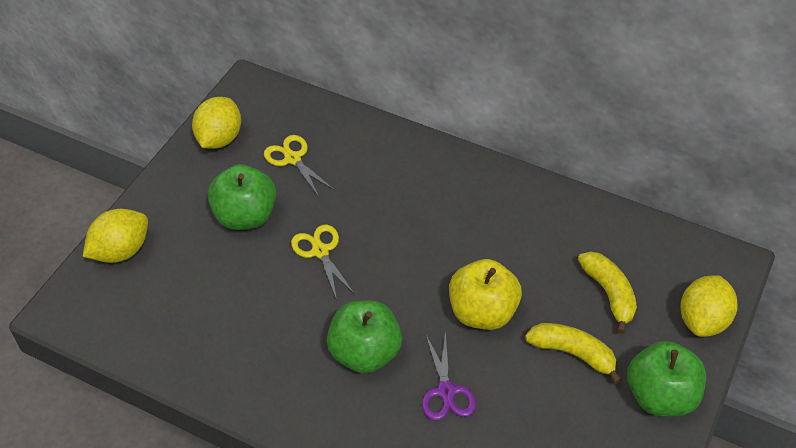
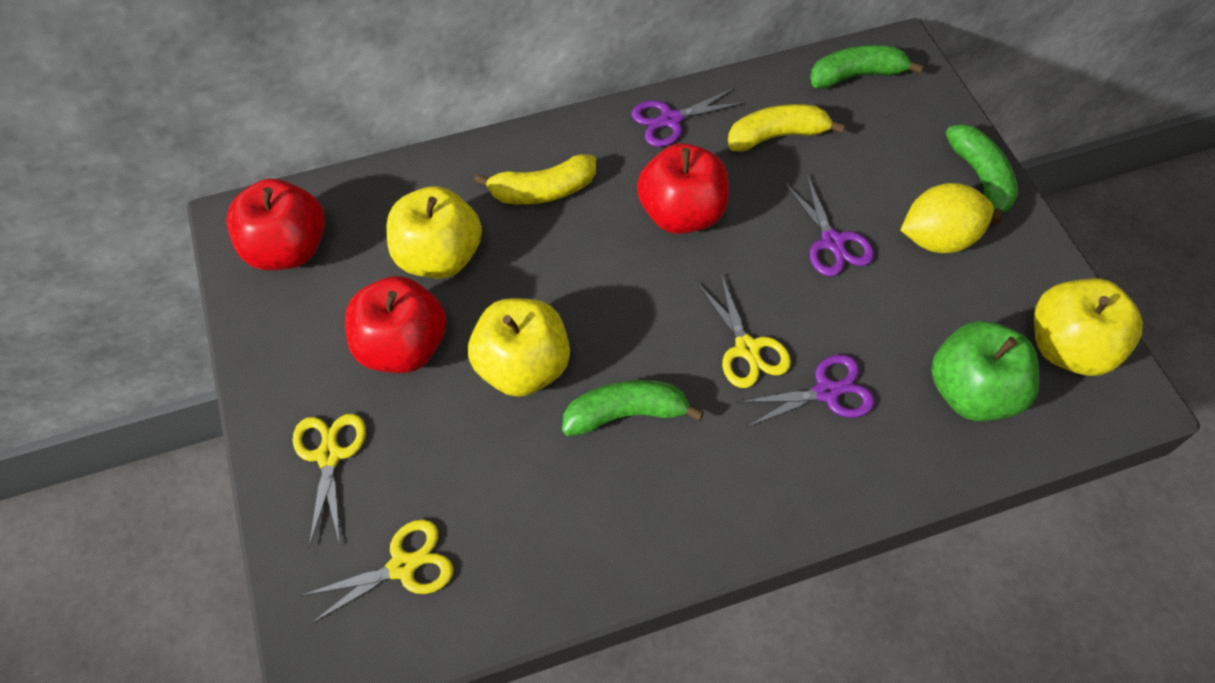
green apple: 3 -> 1
green banana: 0 -> 3
purple scissors: 1 -> 3
red apple: 0 -> 3
yellow apple: 1 -> 3
yellow lemon: 3 -> 1
yellow scissors: 2 -> 3

